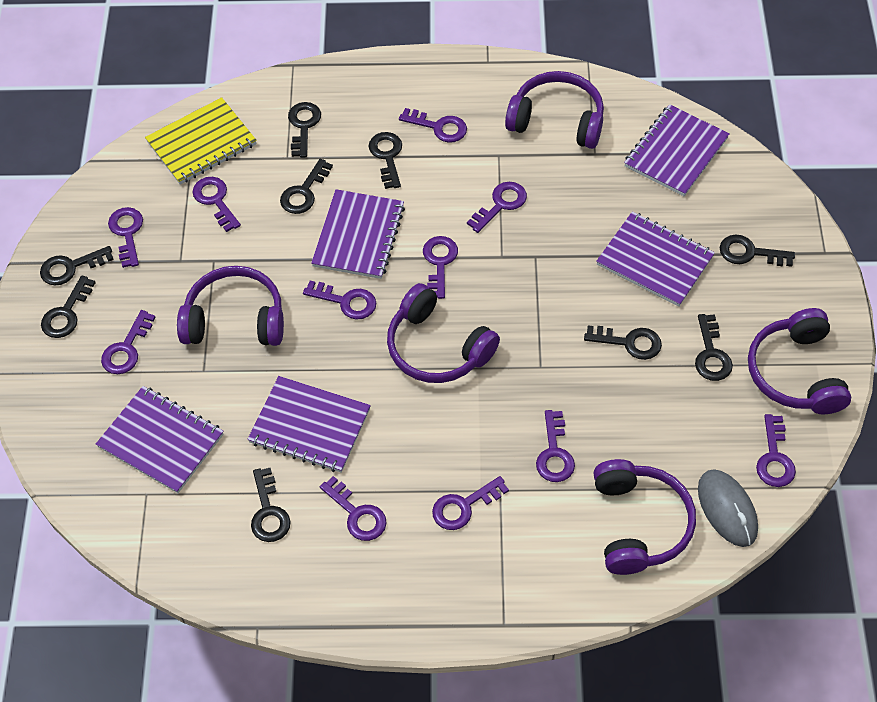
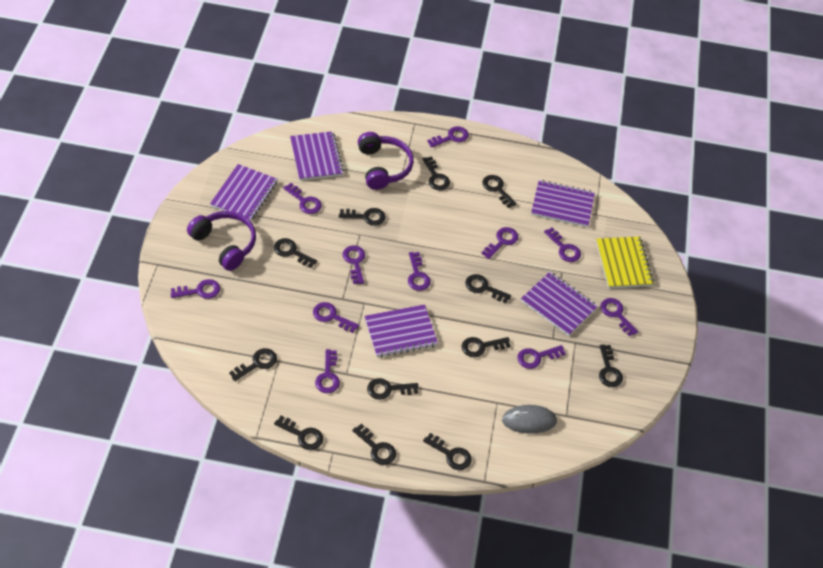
black key: 9 -> 12
purple headphones: 5 -> 2

